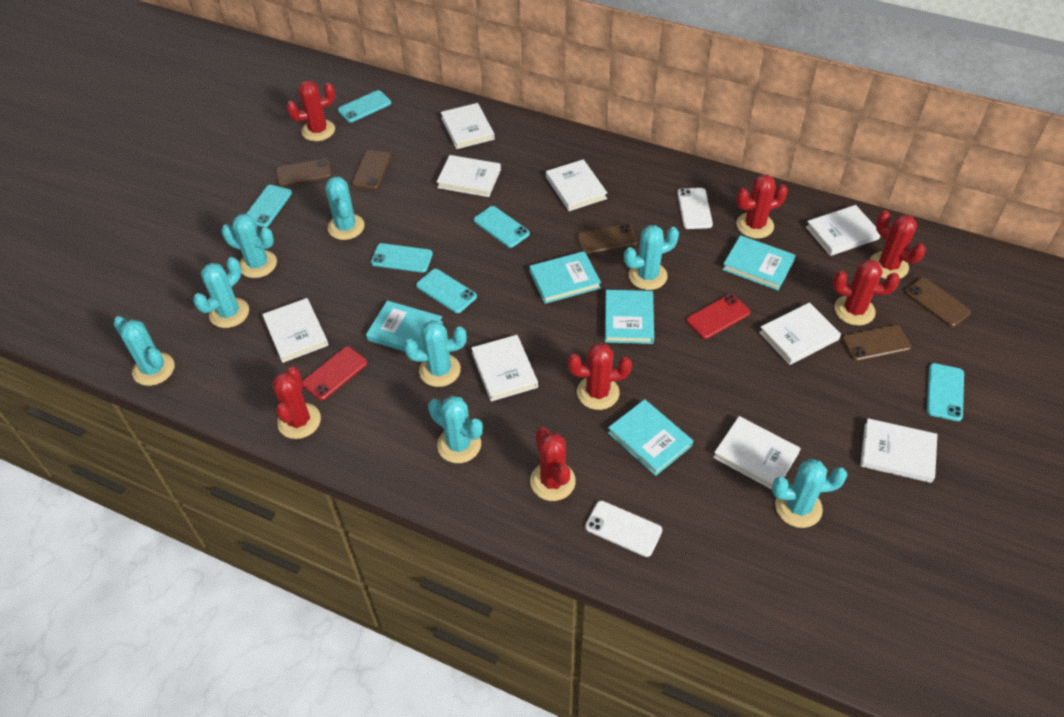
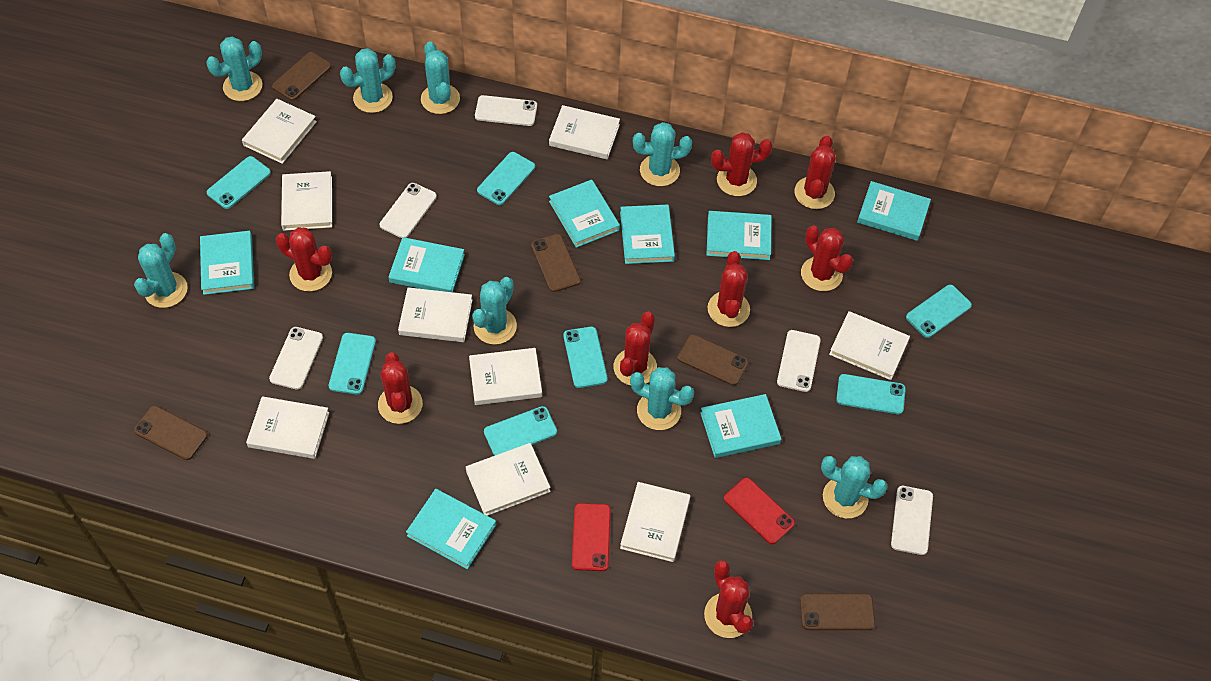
red cactus: 7 -> 8
turquoise book: 5 -> 8
turquoise phone: 6 -> 7
white phone: 2 -> 5

